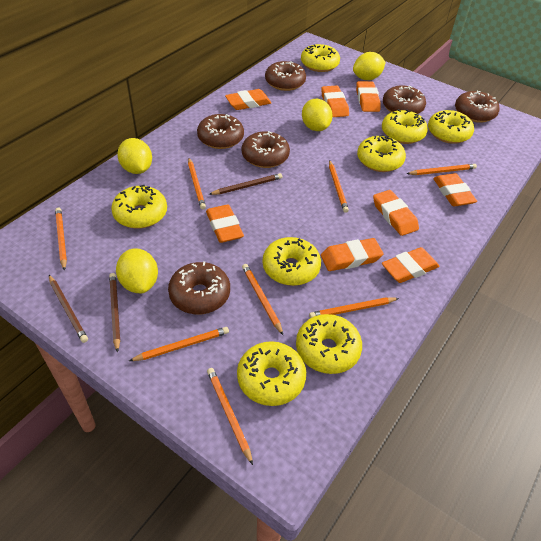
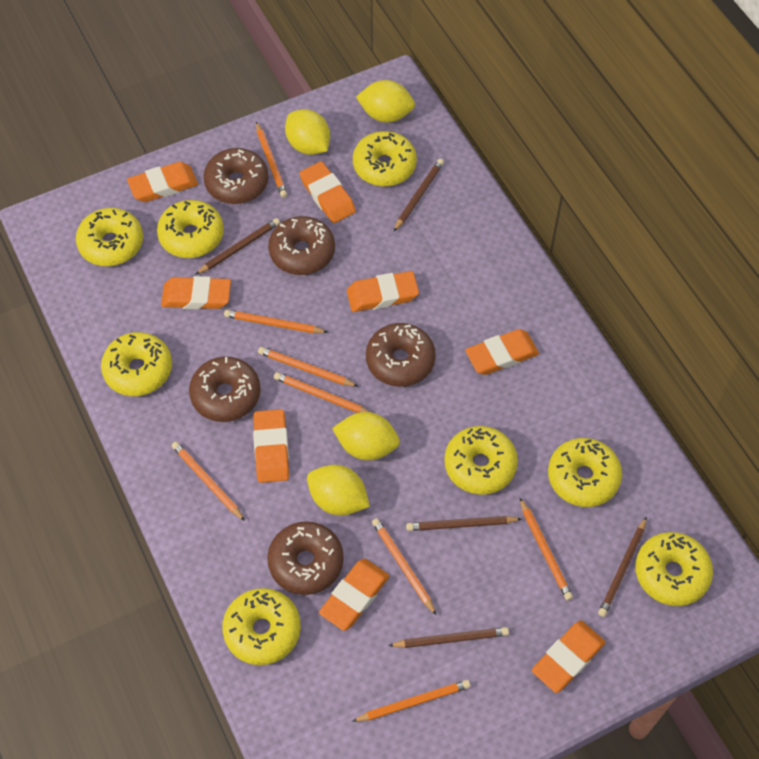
brown donut: 6 -> 5
brown pencil: 3 -> 5

